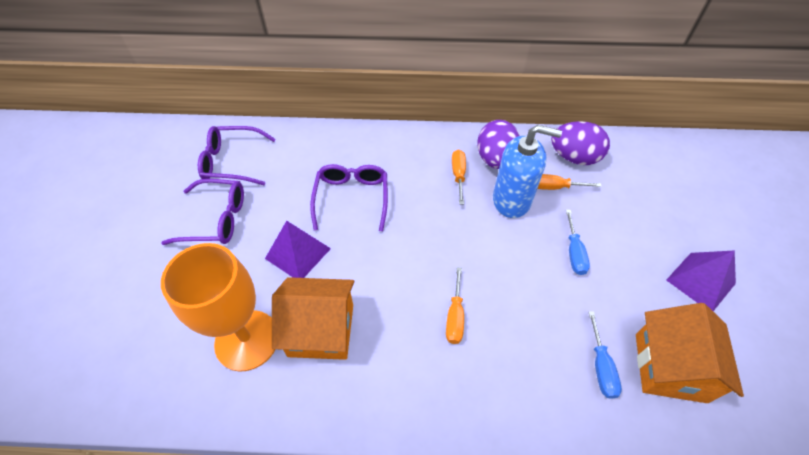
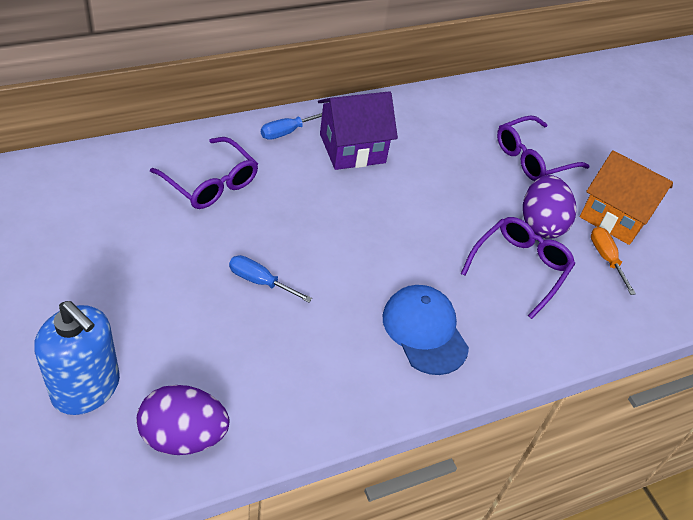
blue cap: 0 -> 1
orange goblet: 1 -> 0
orange house: 2 -> 1
orange screwdriver: 3 -> 1
purple house: 0 -> 1
purple pyramid: 2 -> 0

